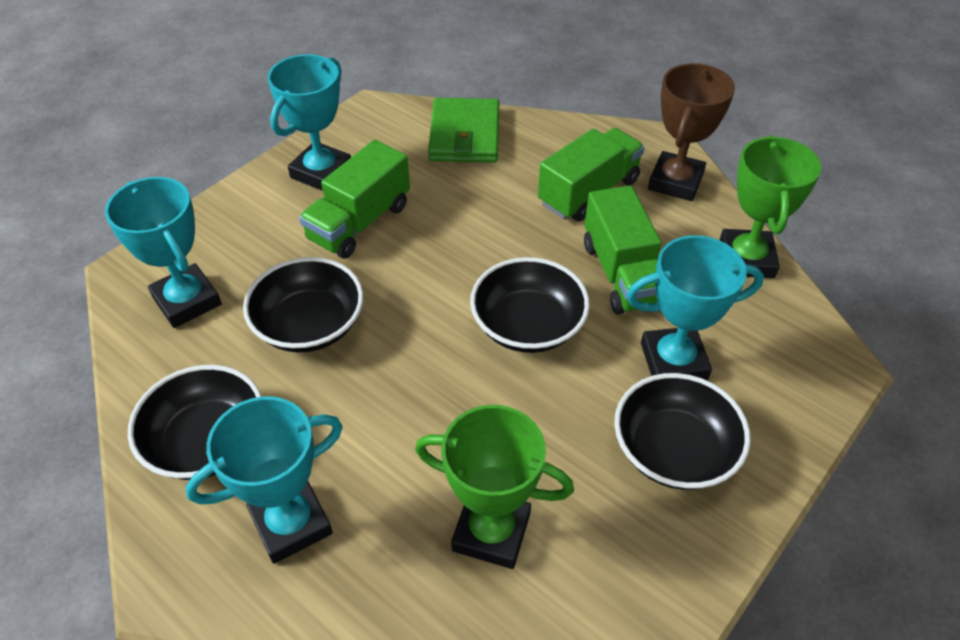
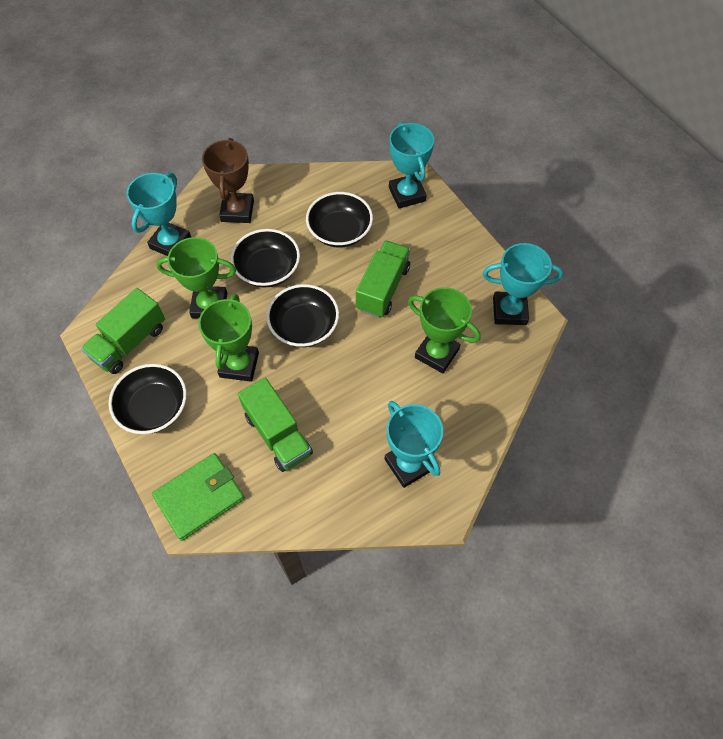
green trophy: 2 -> 3

